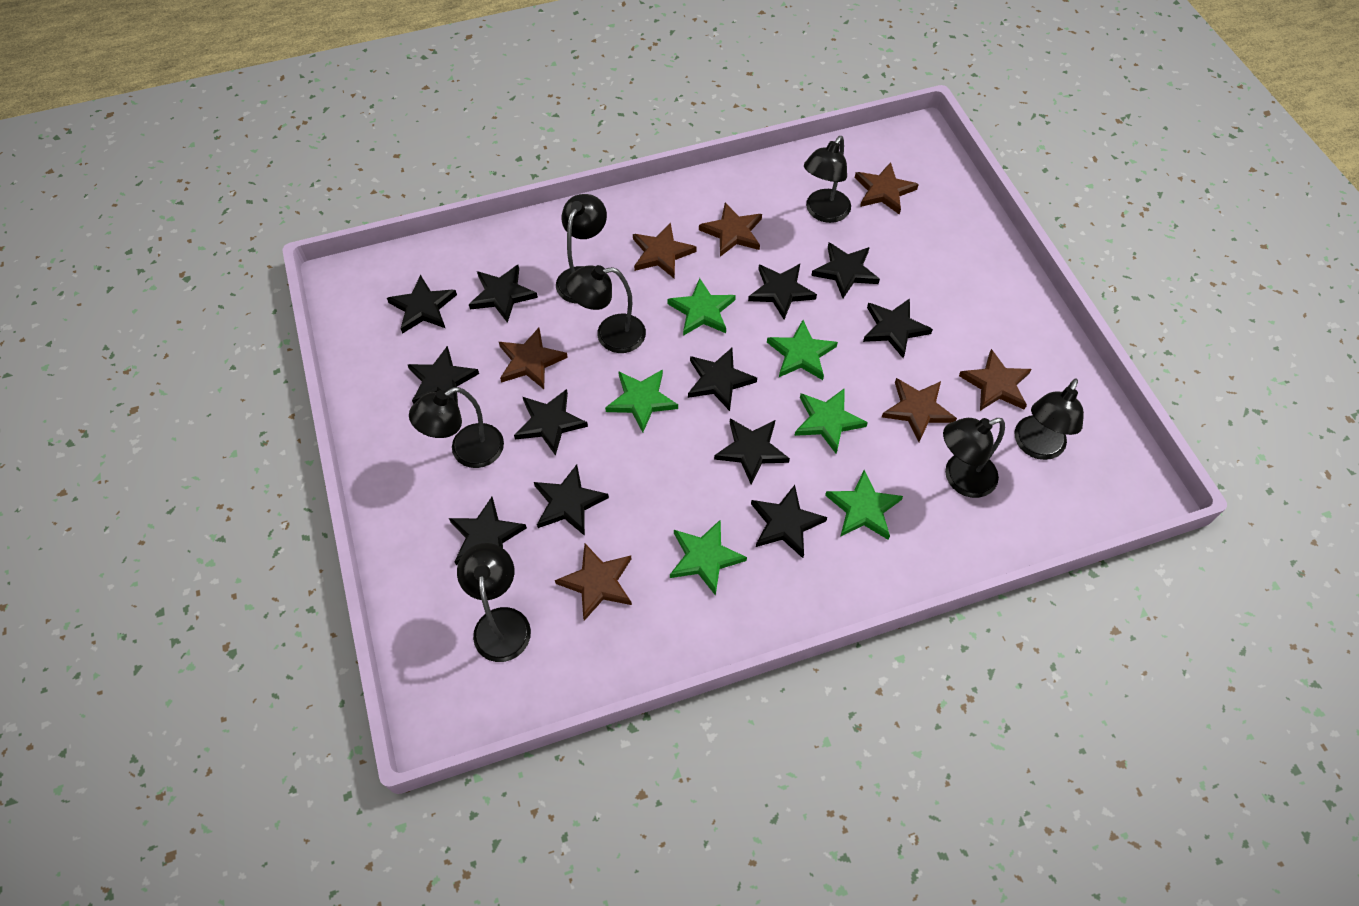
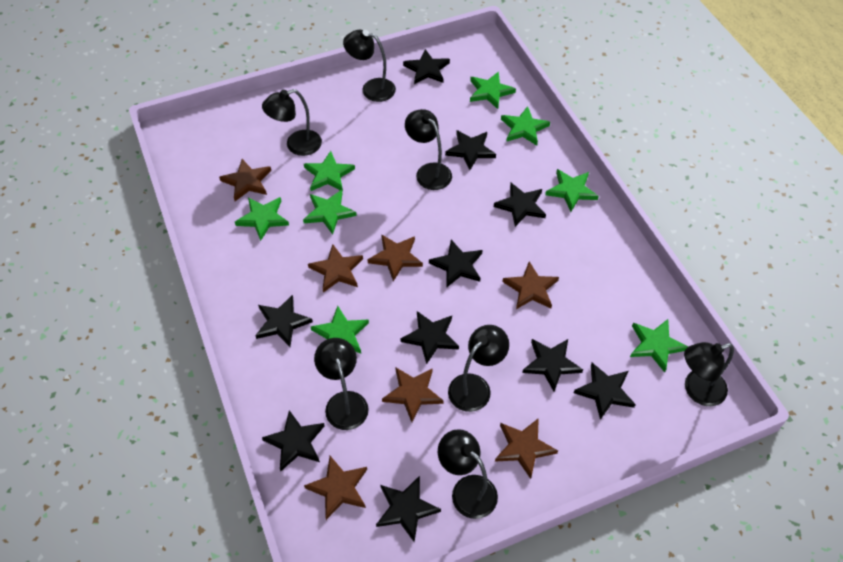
black star: 12 -> 10
green star: 6 -> 8

